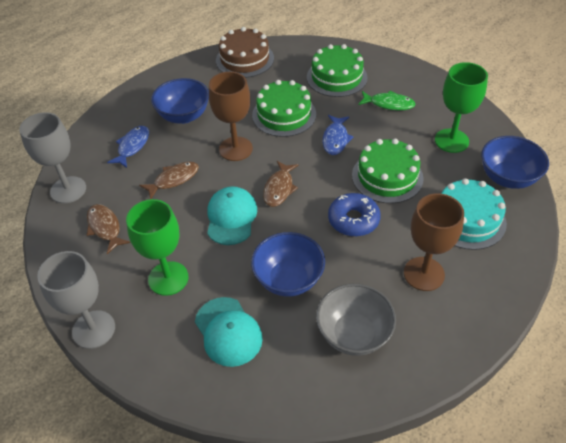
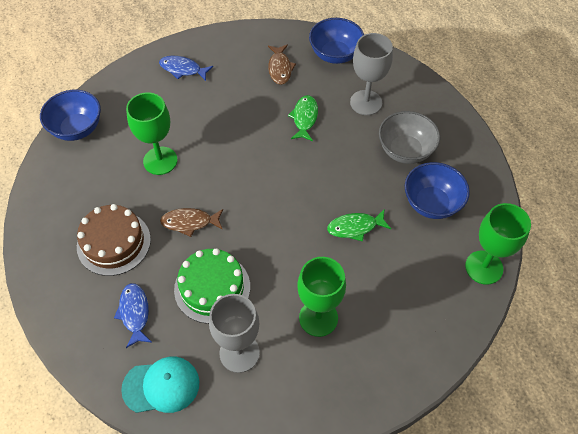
blue donut: 1 -> 0
brown fish: 3 -> 2
brown goblet: 2 -> 0
green cake: 3 -> 1
green fish: 1 -> 2
green goblet: 2 -> 3
turquoise cake: 1 -> 0
turquoise cap: 2 -> 1

